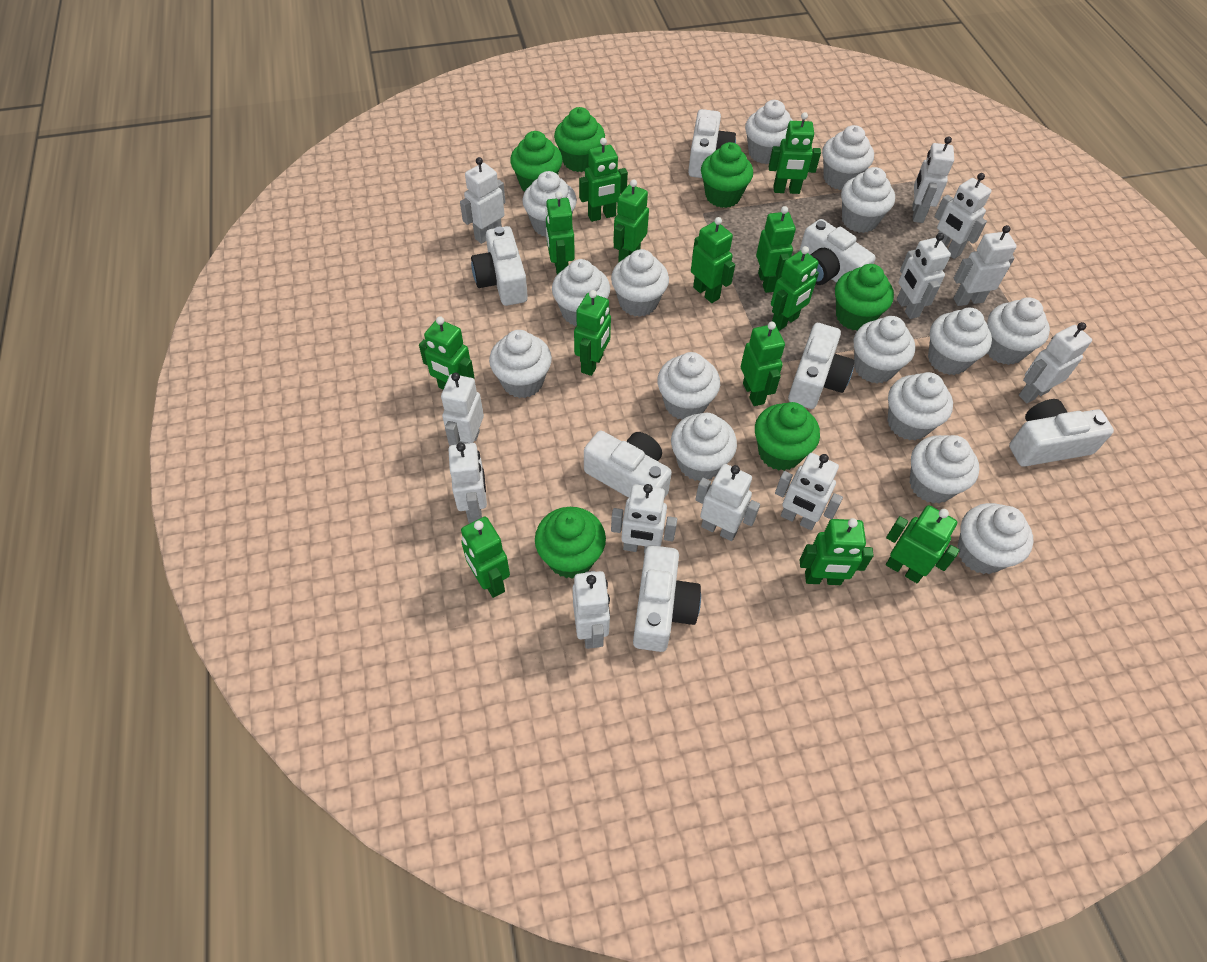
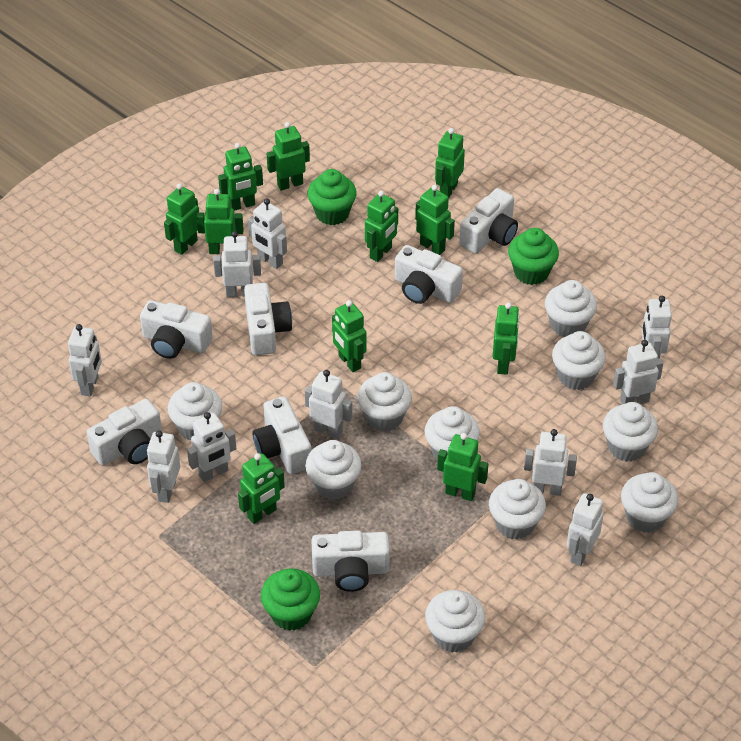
green cupcake: 6 -> 3
green robot: 13 -> 11
white cupcake: 15 -> 10
white robot: 12 -> 10

